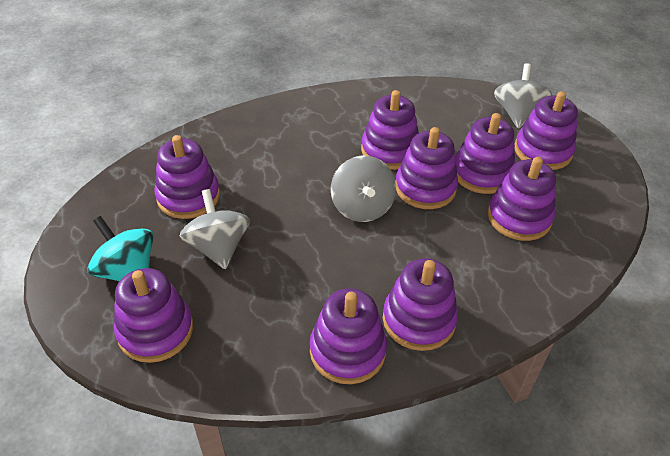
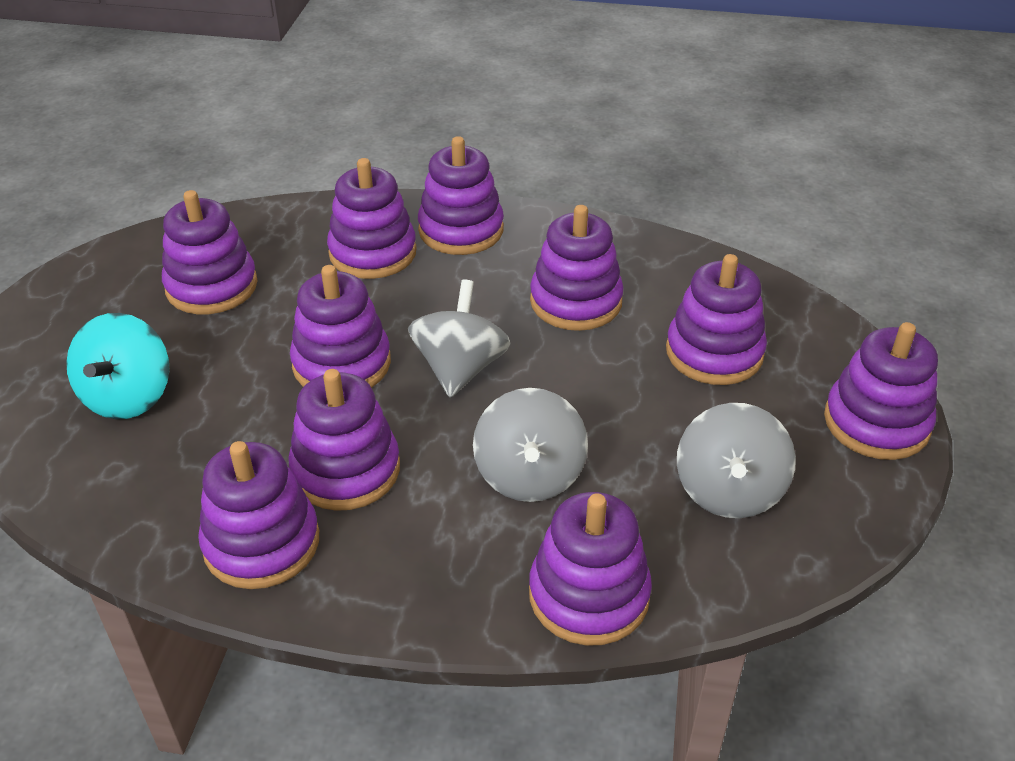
purple stacking toy: 9 -> 10

